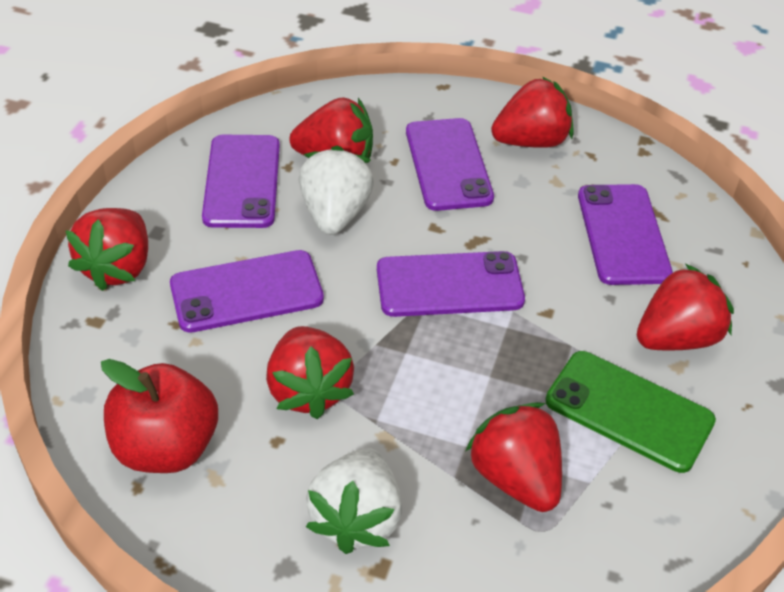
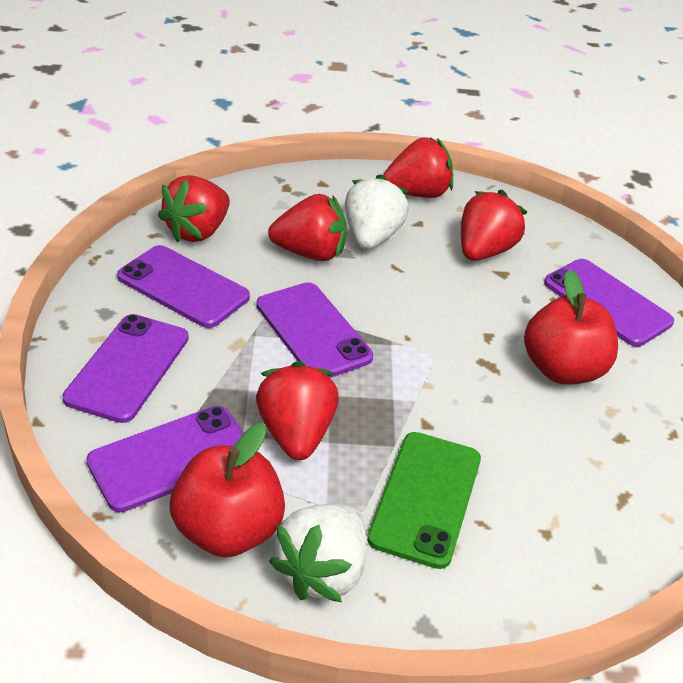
red apple: 1 -> 2
red strawberry: 6 -> 5

